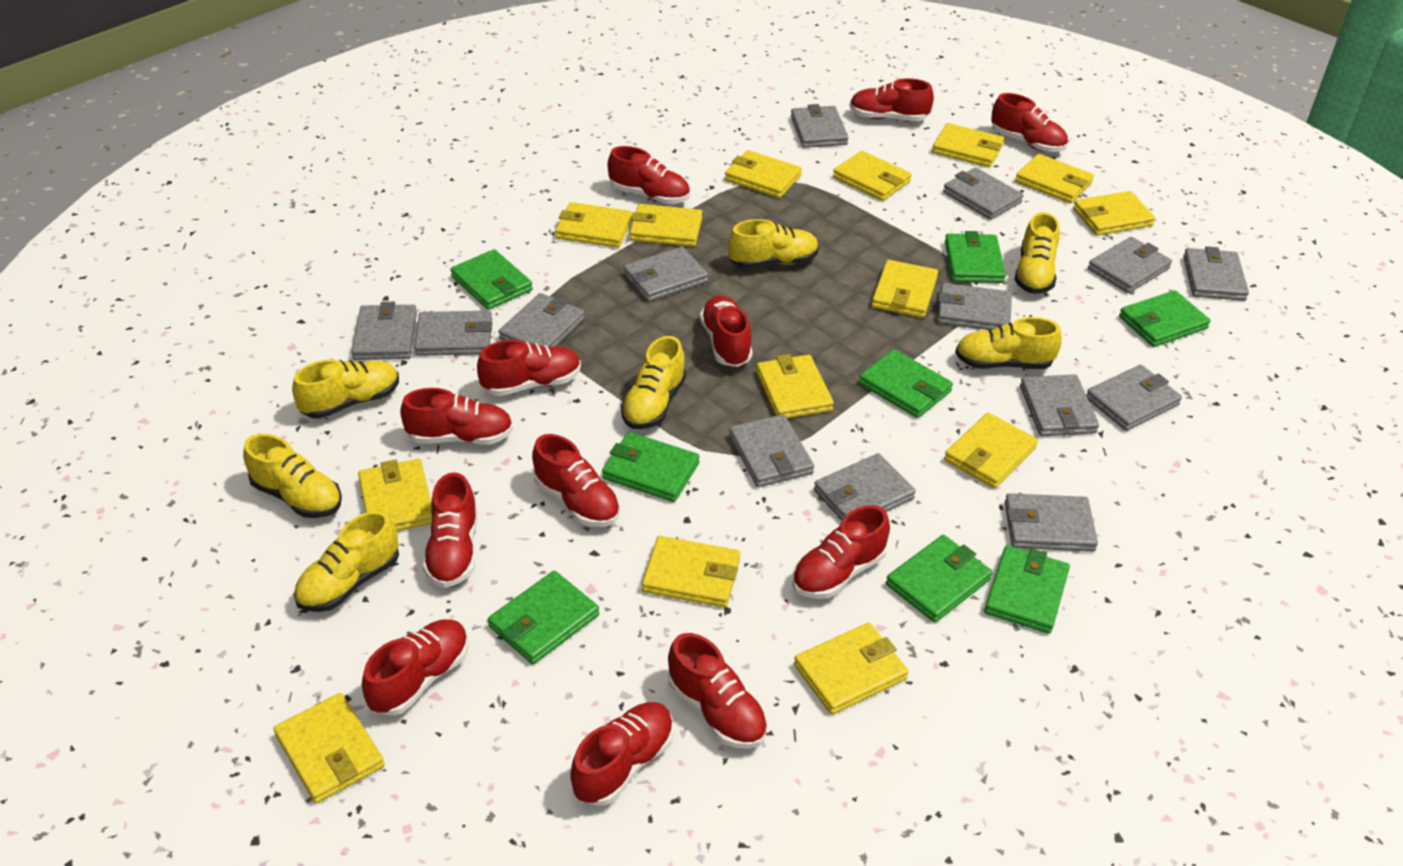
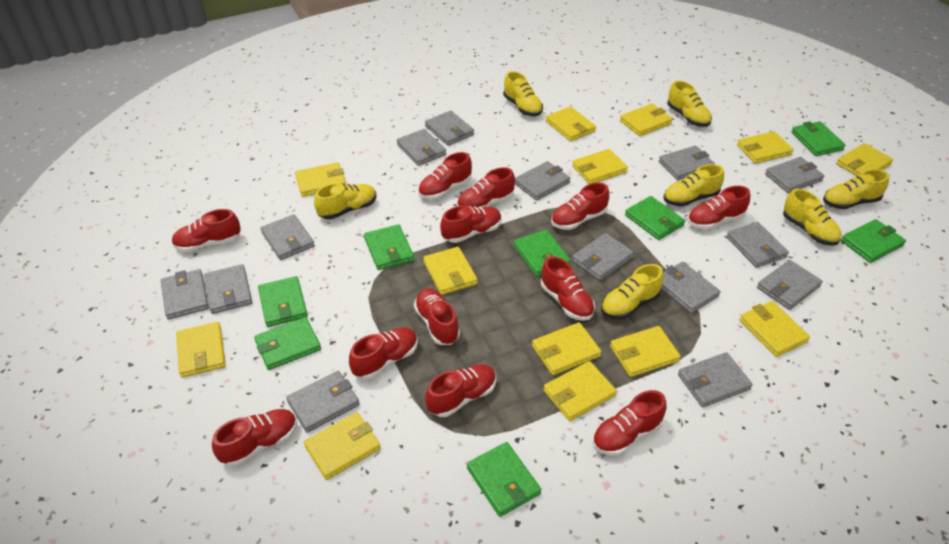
yellow wallet: 14 -> 13

